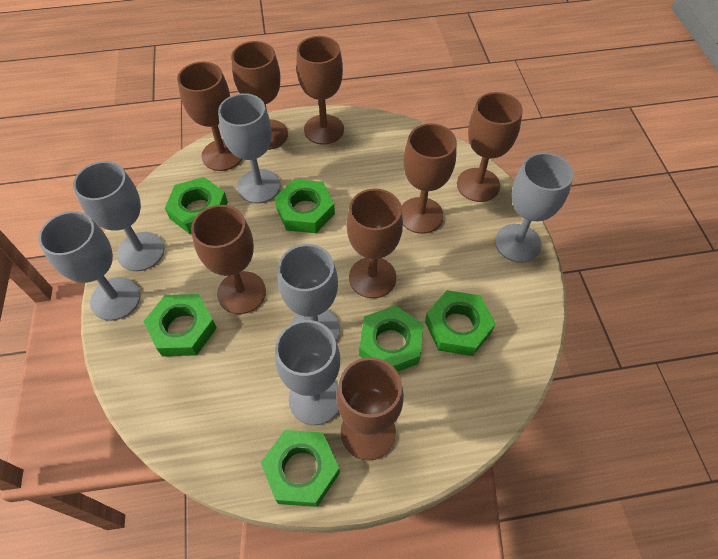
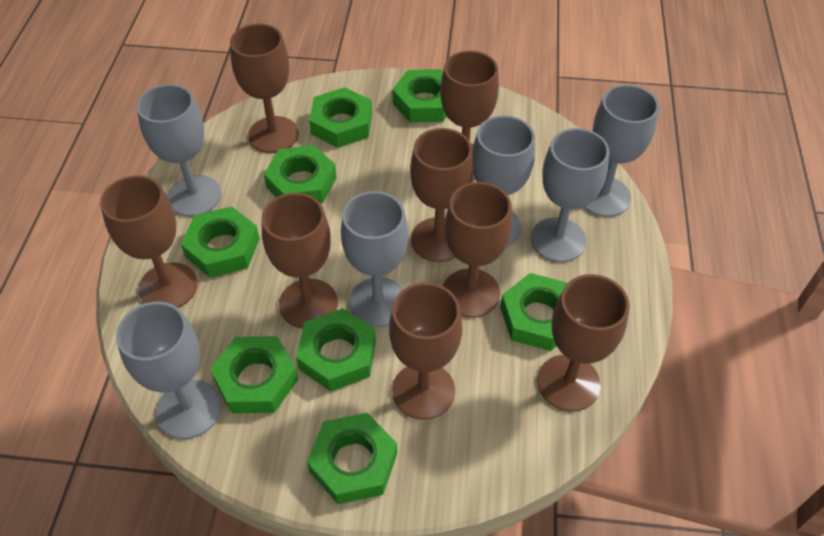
green nut: 6 -> 8

